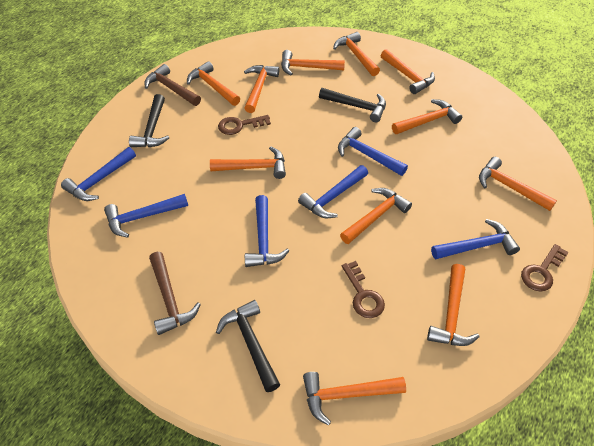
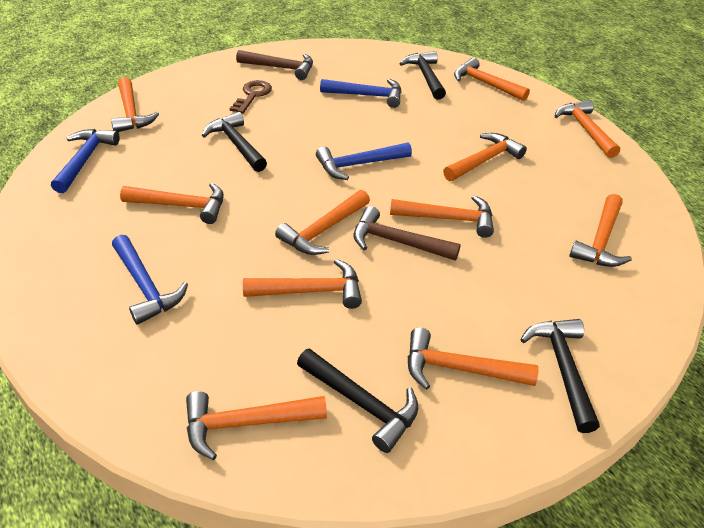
black hammer: 3 -> 4
blue hammer: 6 -> 4
brown key: 3 -> 1

